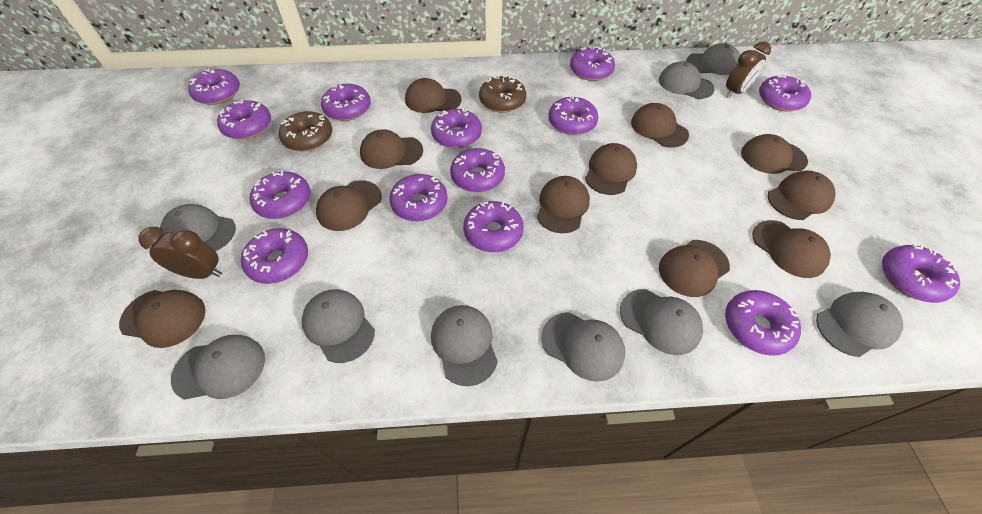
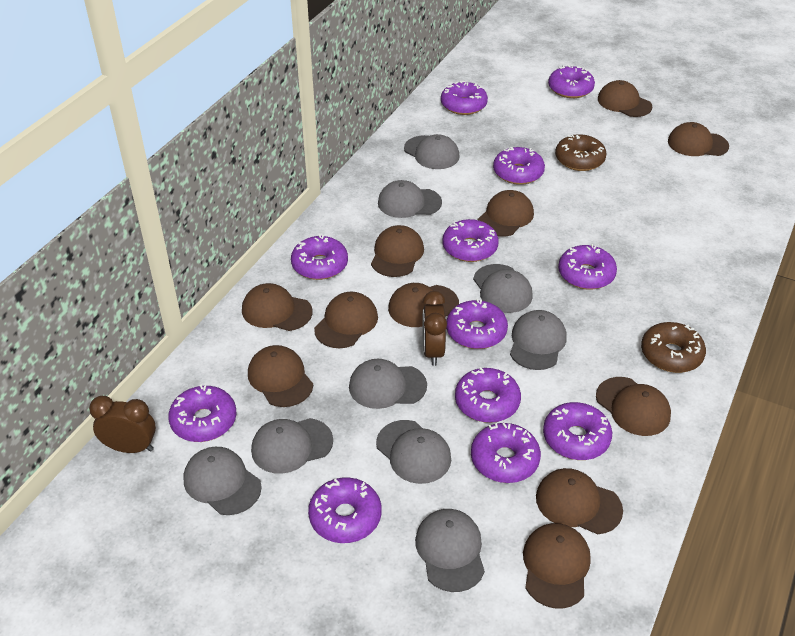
purple donut: 14 -> 12

